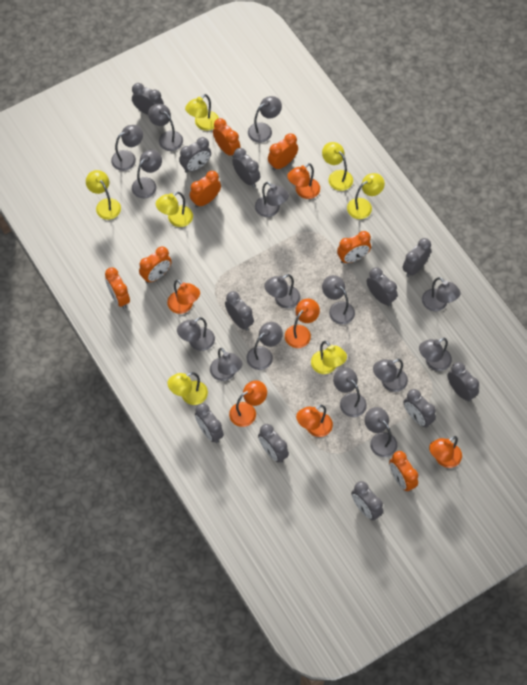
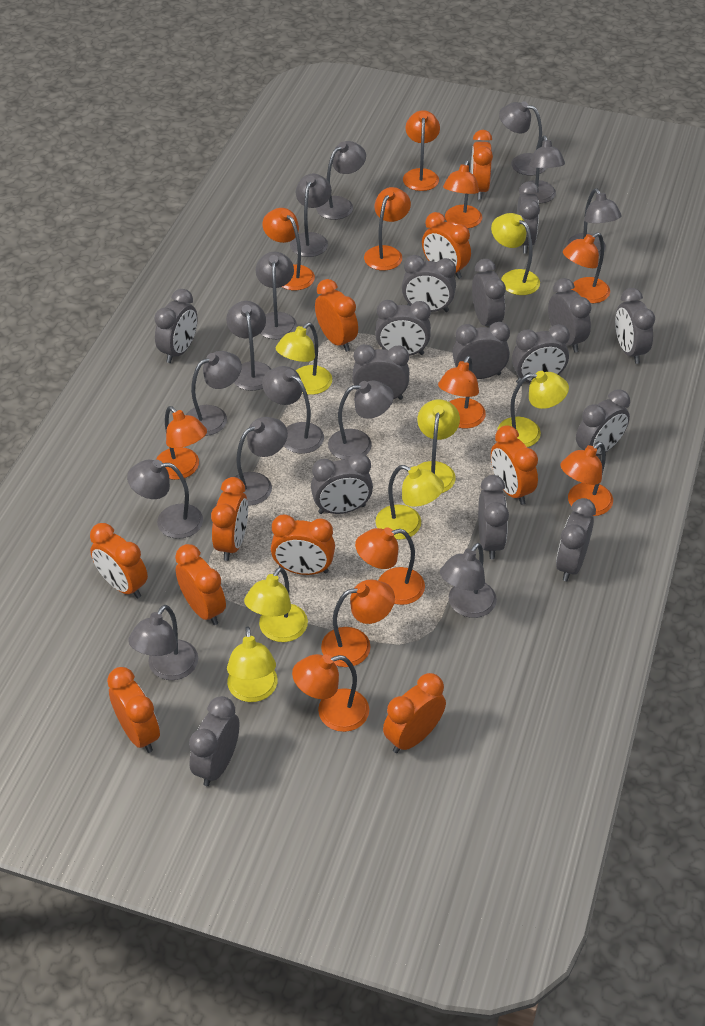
grey clock: 11 -> 15
grey lamp: 15 -> 14
orange clock: 7 -> 10
orange lamp: 6 -> 11

